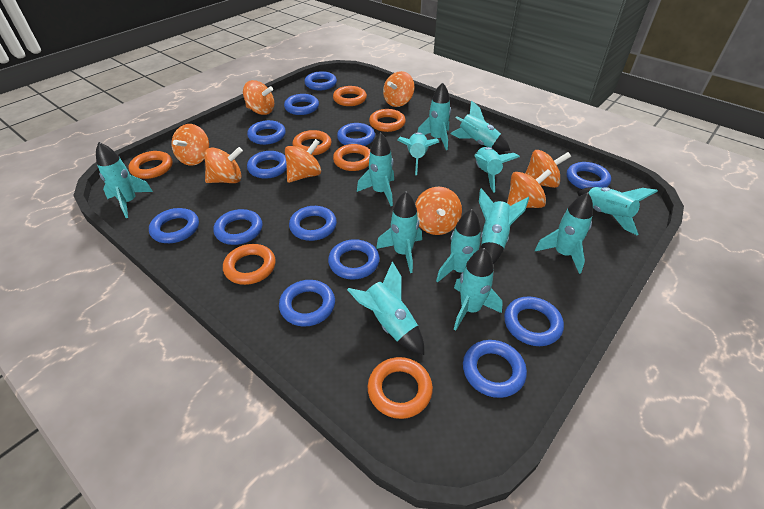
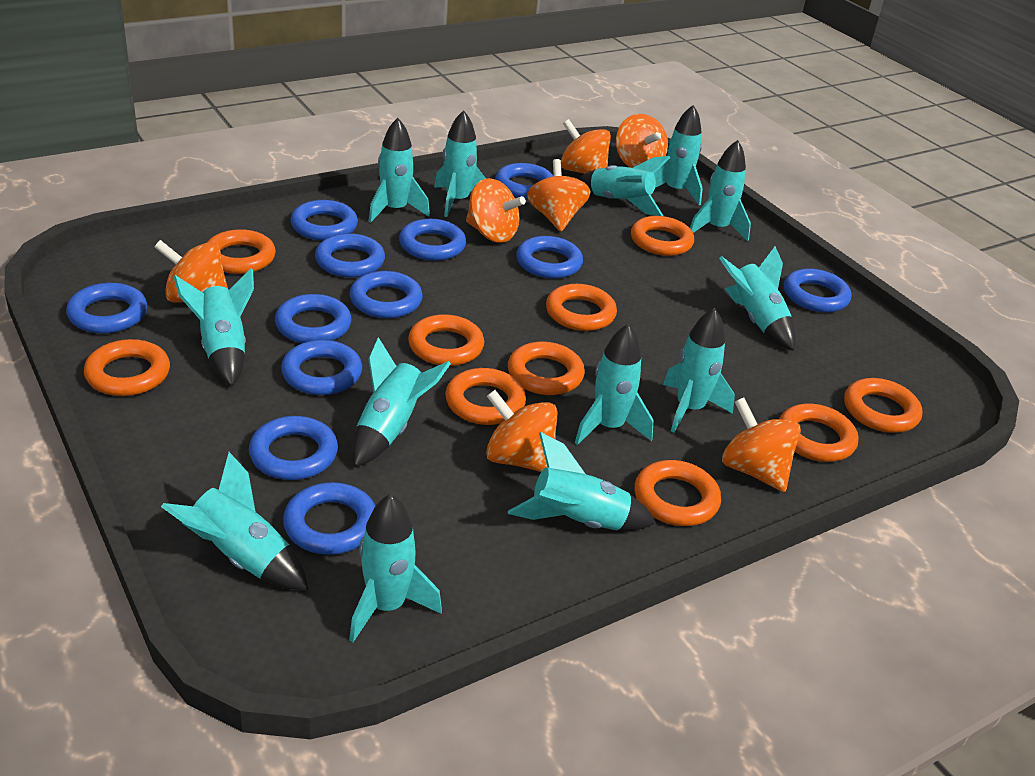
blue ring: 13 -> 12
orange ring: 7 -> 10
orange spinning top: 8 -> 7

